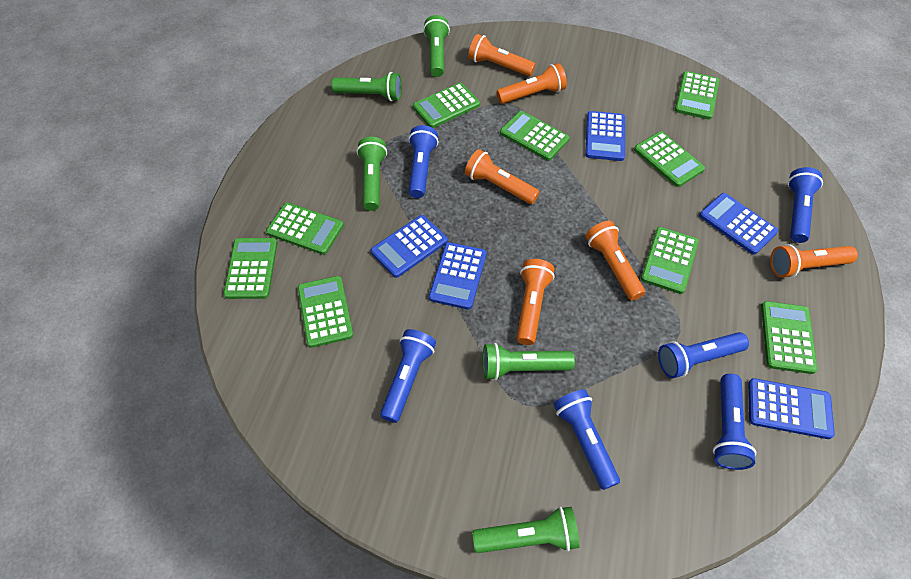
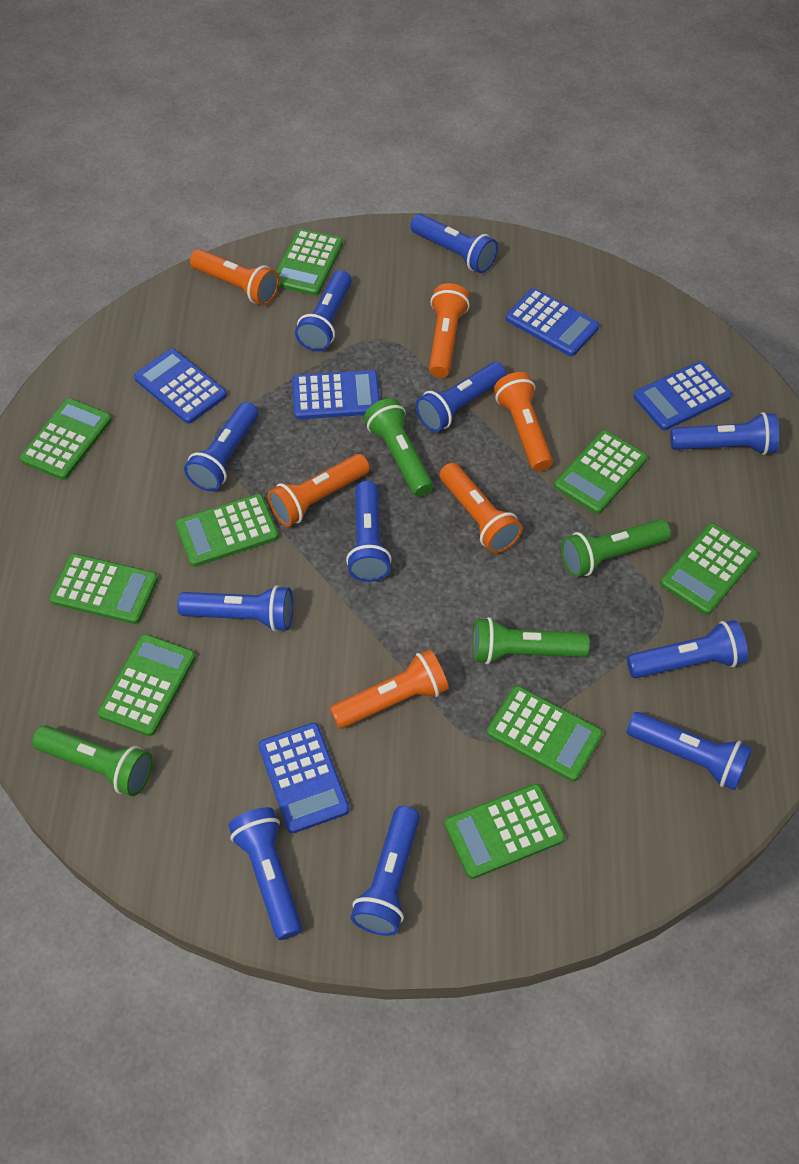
blue flashlight: 6 -> 11
green flashlight: 5 -> 4

